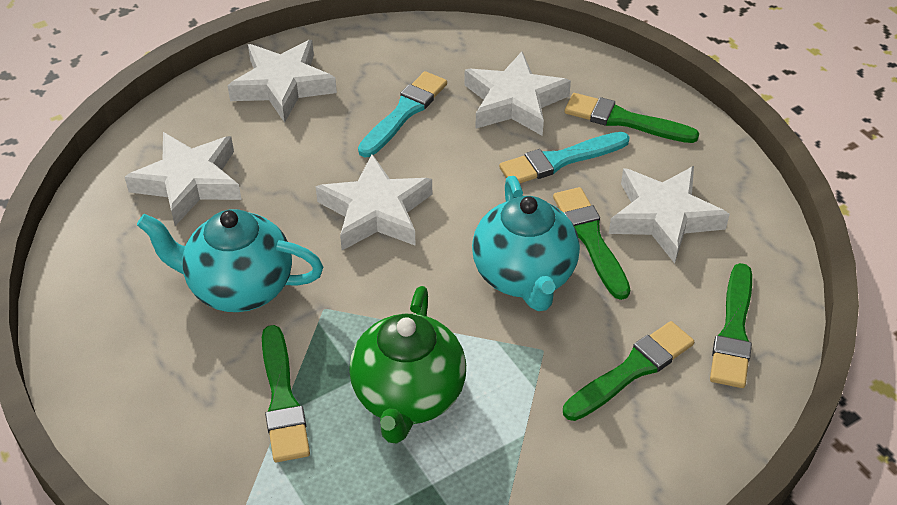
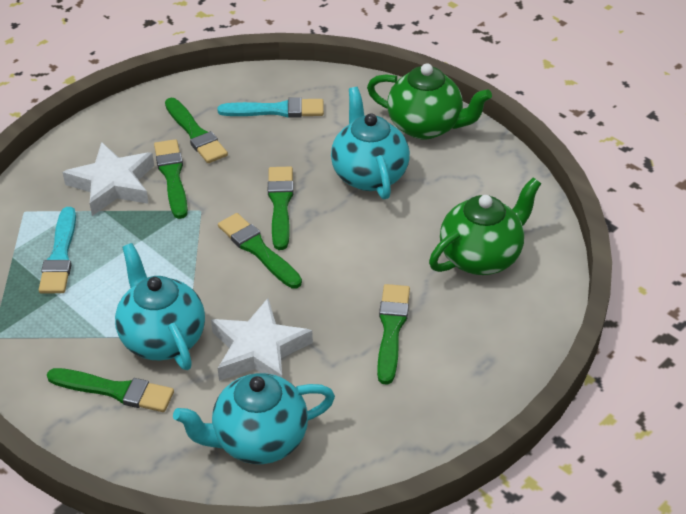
green brush: 5 -> 6
green teapot: 1 -> 2
turquoise teapot: 2 -> 3
white star: 5 -> 2

